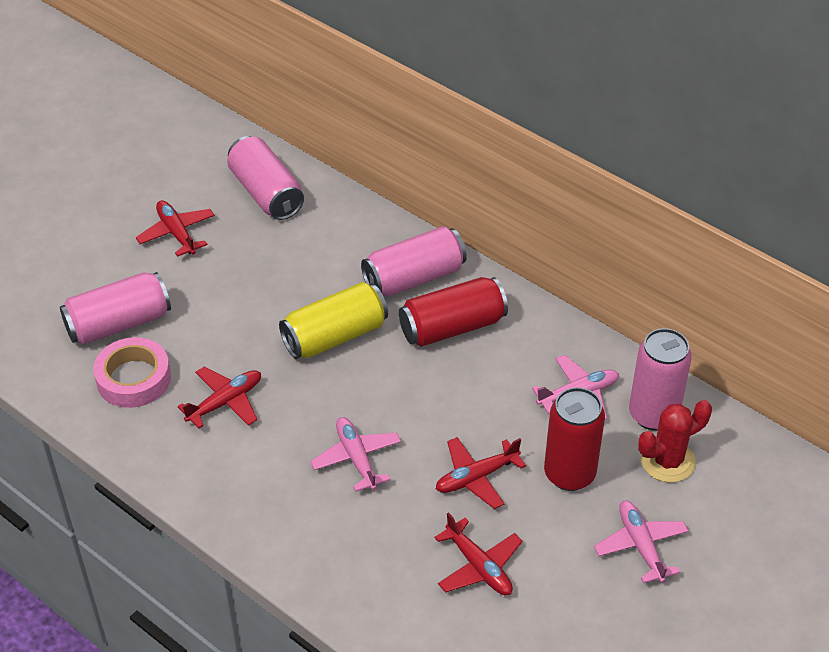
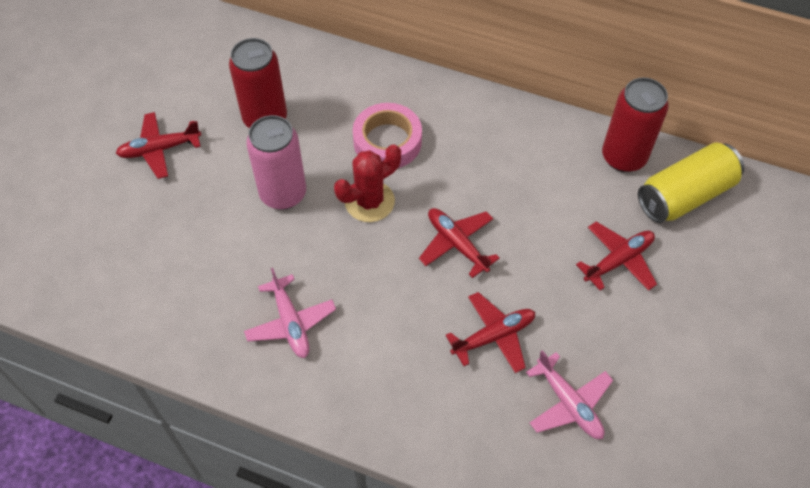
pink can: 4 -> 1
pink plane: 3 -> 2

